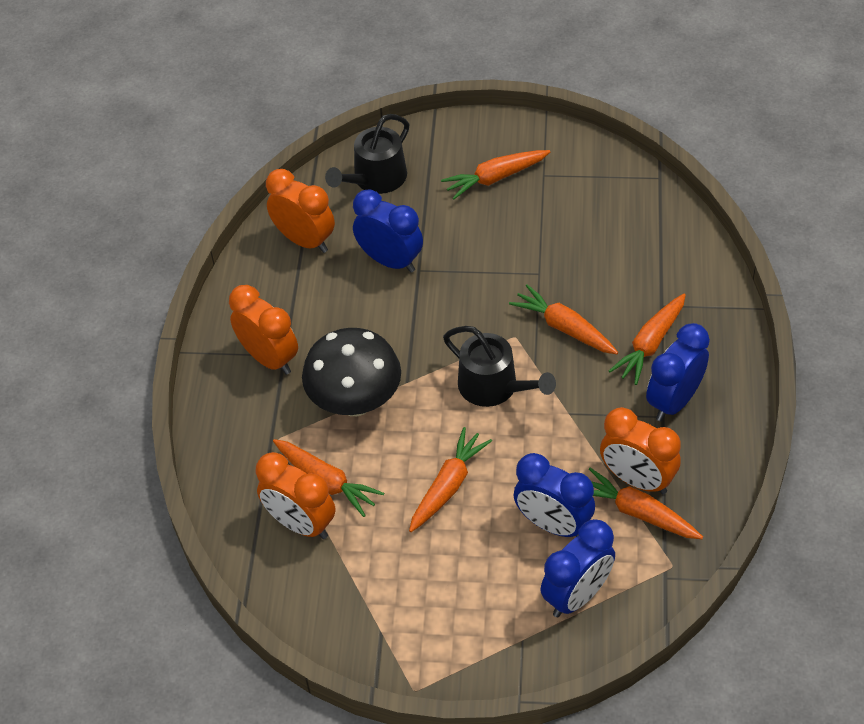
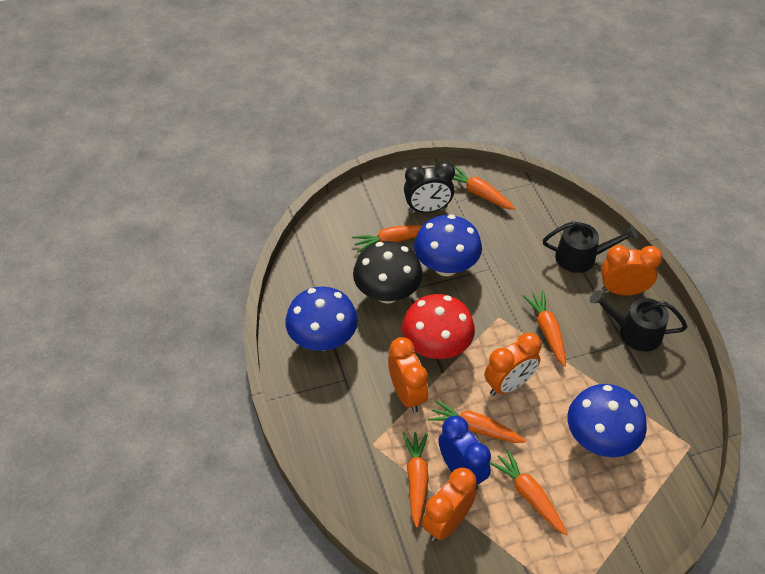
black clock: 0 -> 1
blue clock: 4 -> 1
blue mushroom: 0 -> 3
red mushroom: 0 -> 1

